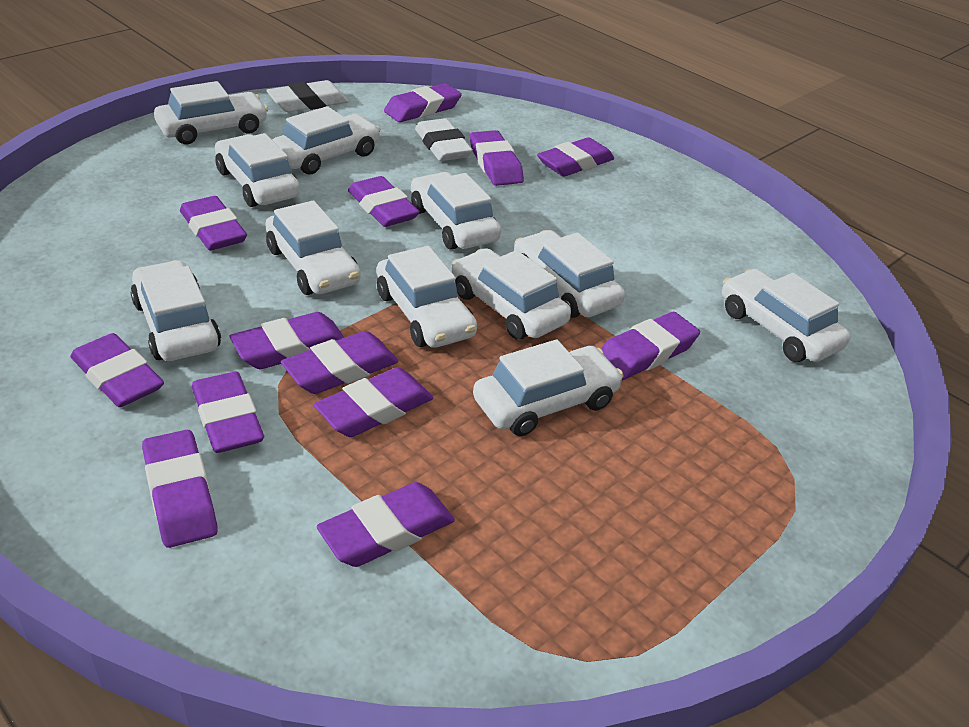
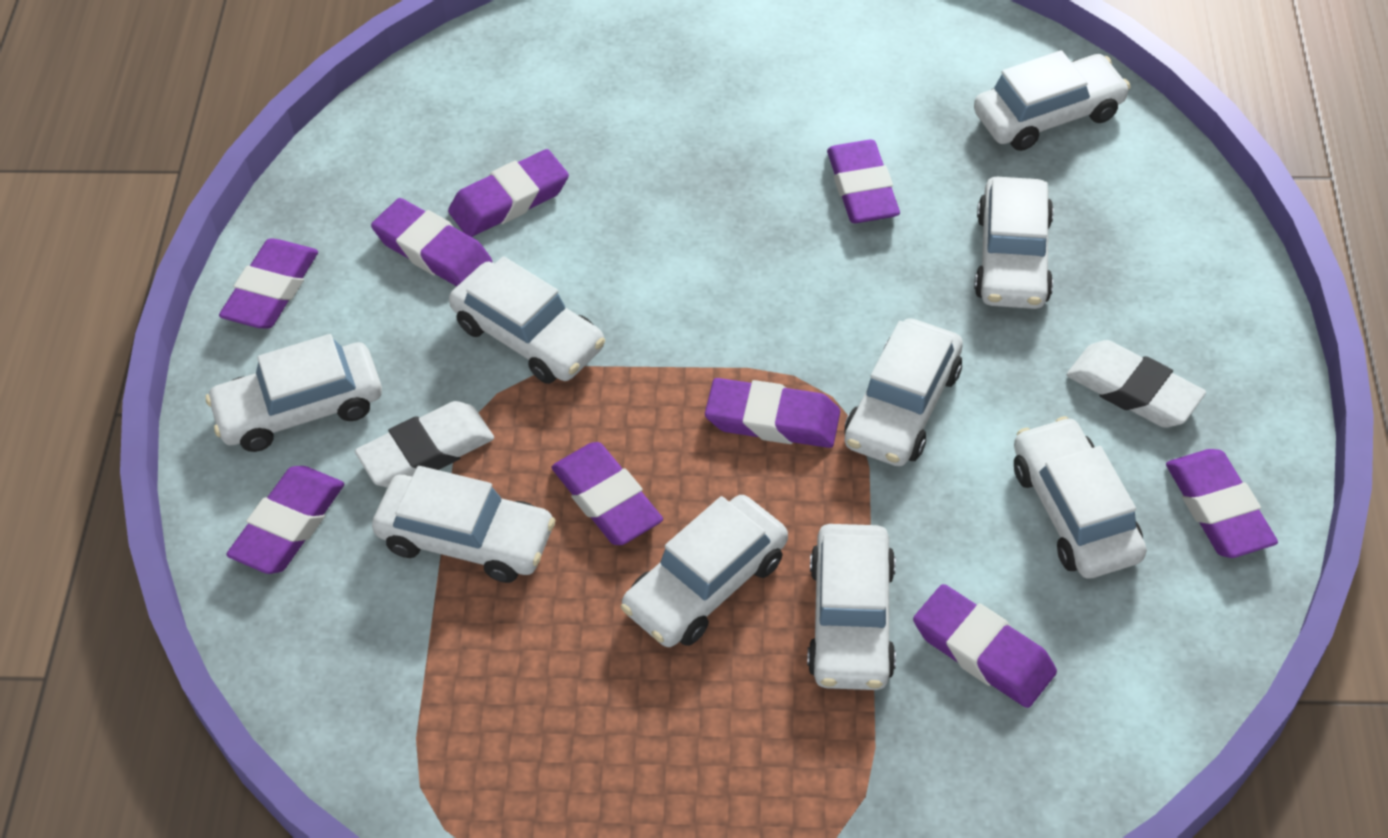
purple eraser: 13 -> 9
white car: 11 -> 9

